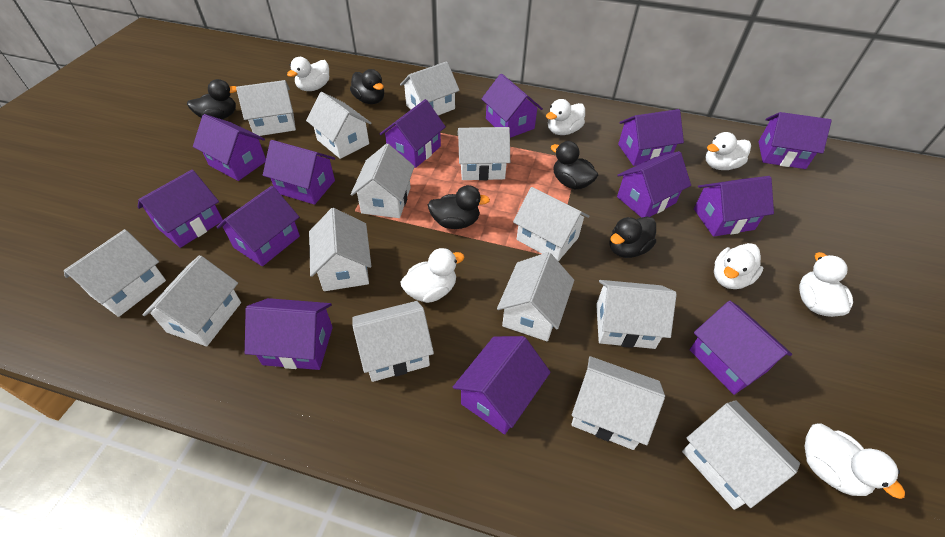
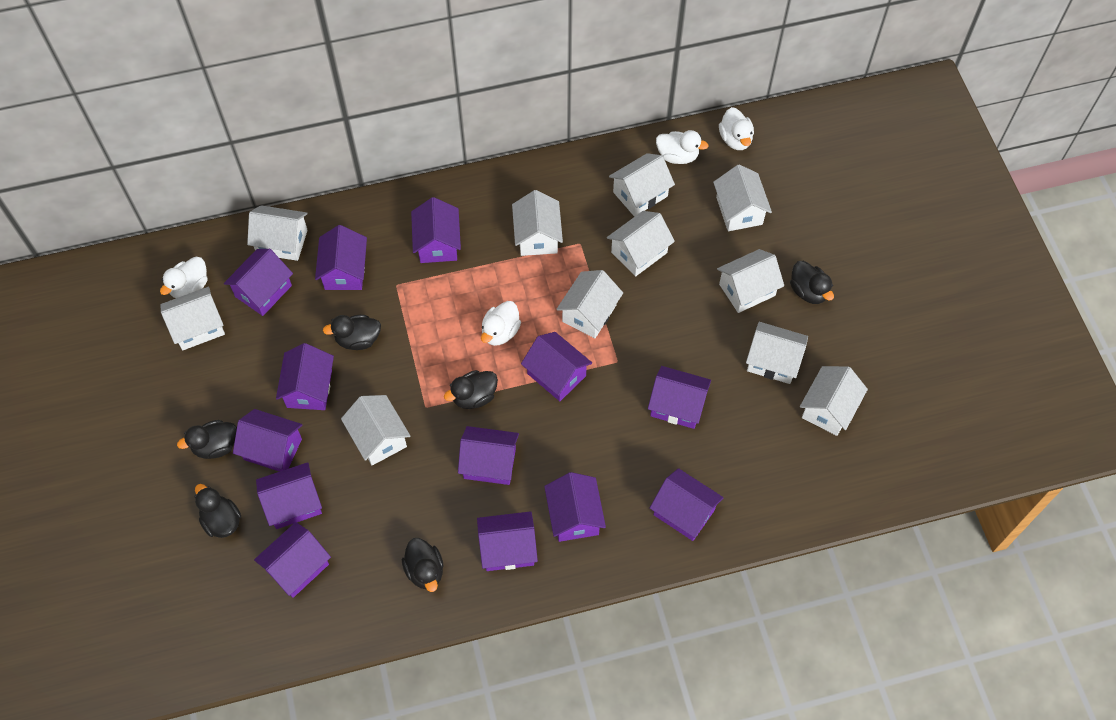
black duck: 5 -> 6
white duck: 7 -> 4
white house: 14 -> 11

